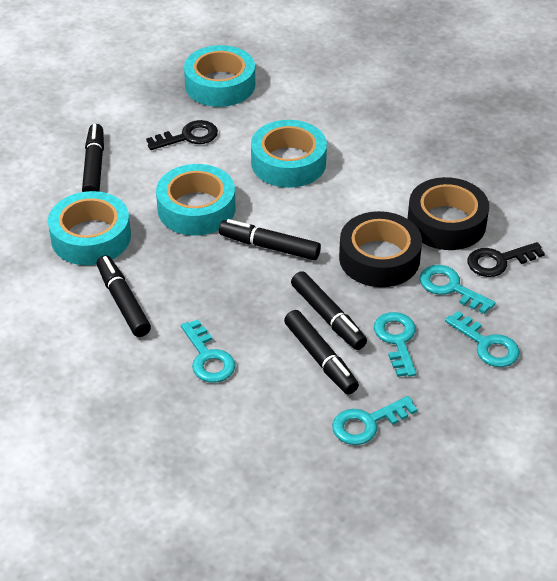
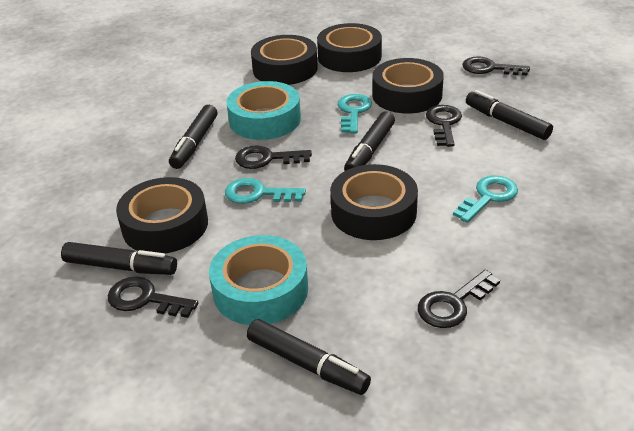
black key: 2 -> 5
black tape: 2 -> 5
turquoise key: 5 -> 3
turquoise tape: 4 -> 2

